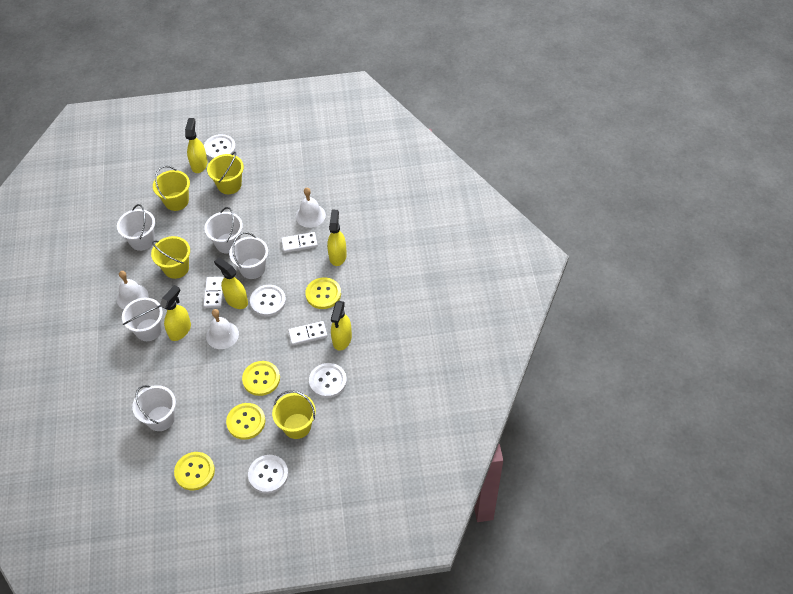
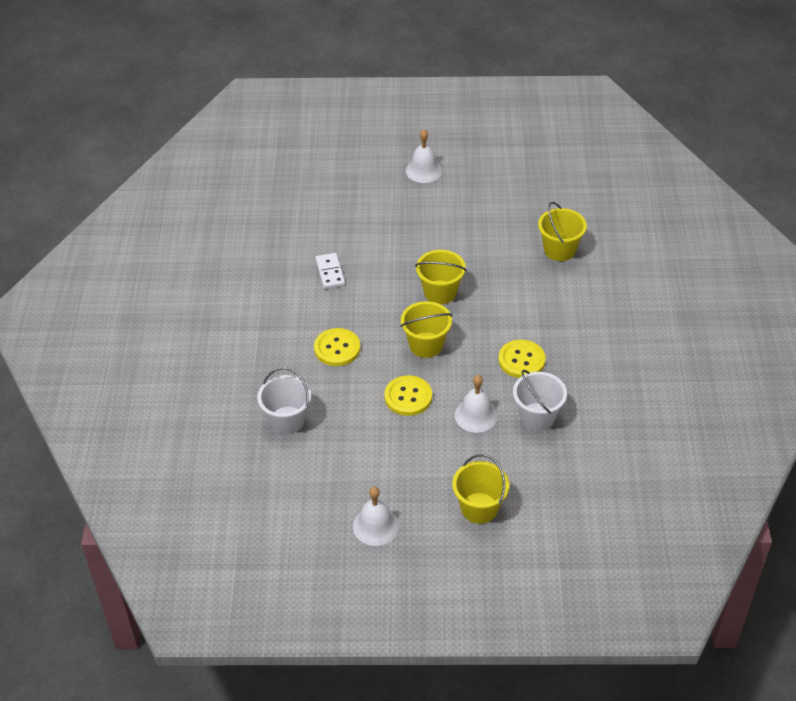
white bucket: 5 -> 2
white button: 4 -> 0
white domino: 3 -> 1
yellow button: 4 -> 3
yellow spray bottle: 5 -> 0

